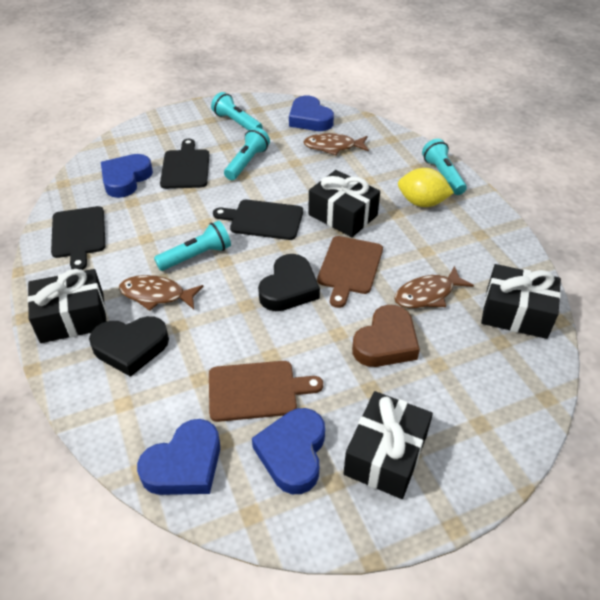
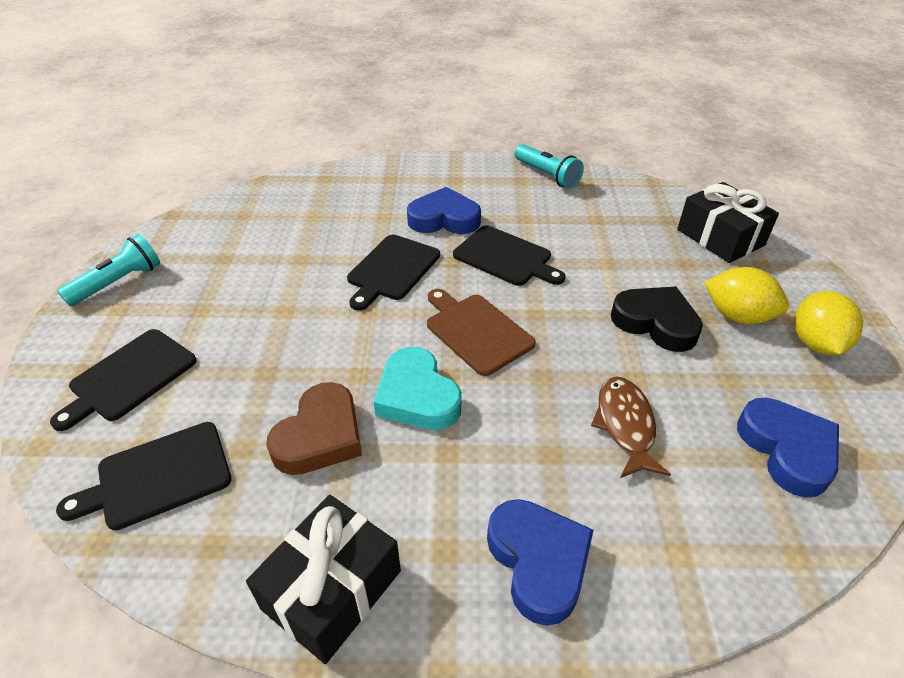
black cutting board: 3 -> 4
black gift: 4 -> 2
black heart: 2 -> 1
blue heart: 4 -> 3
brown cutting board: 2 -> 1
brown fish: 3 -> 1
turquoise flashlight: 4 -> 2
turquoise heart: 0 -> 1
yellow lemon: 1 -> 2

